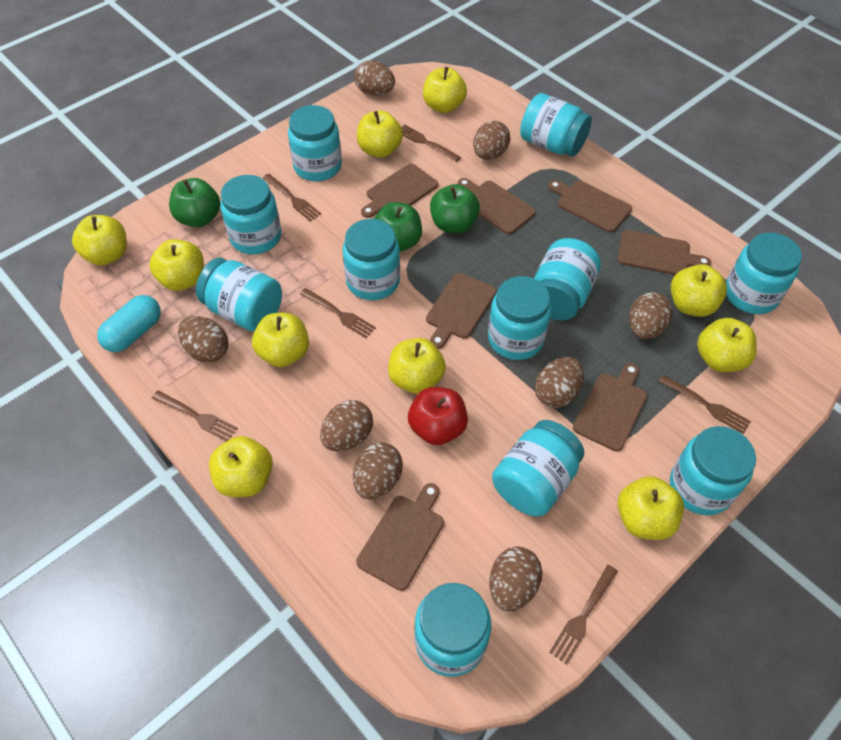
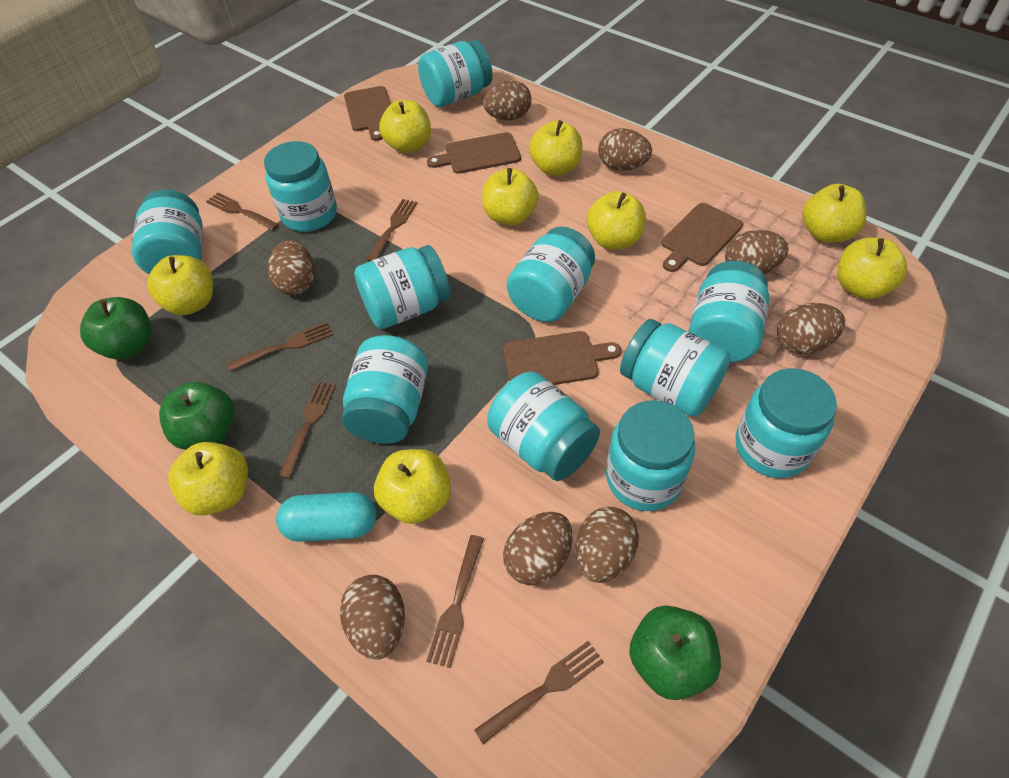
brown cutting board: 7 -> 4
red apple: 1 -> 0
yellow apple: 10 -> 9

